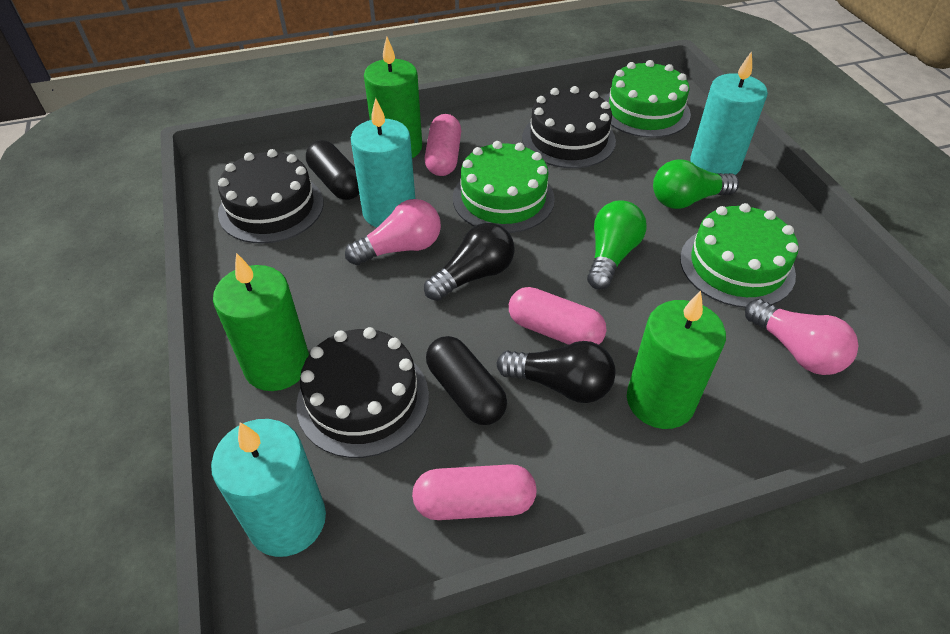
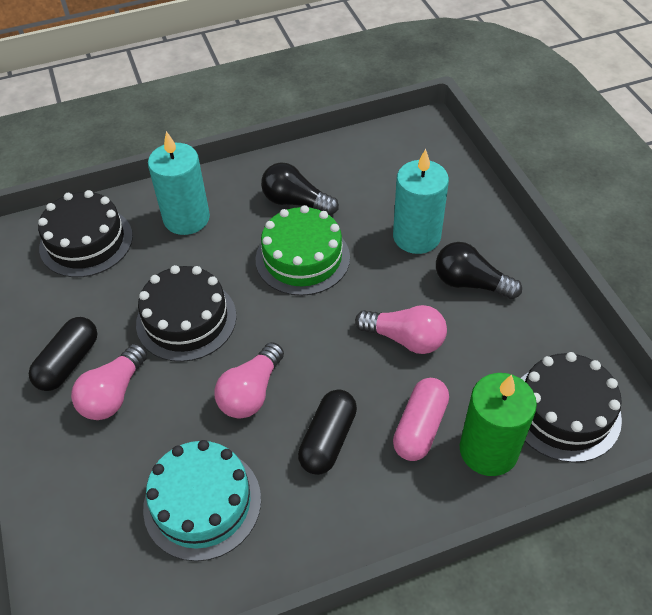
green cake: 3 -> 1
green candle: 3 -> 1
green light bulb: 2 -> 0
pink capsule: 3 -> 1
pink light bulb: 2 -> 3
turquoise cake: 0 -> 1
turquoise candle: 3 -> 2

